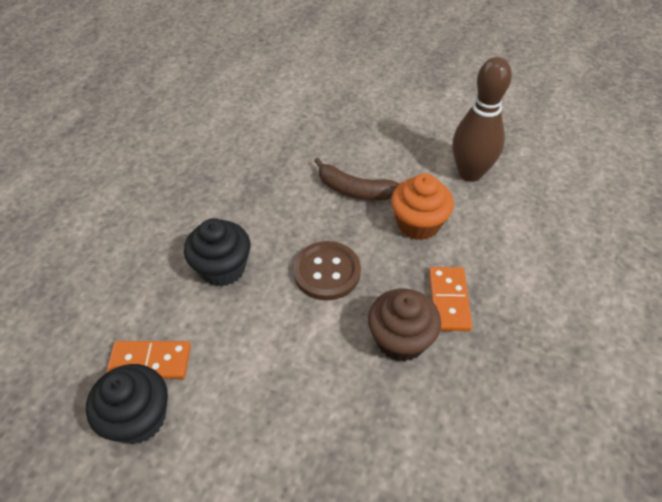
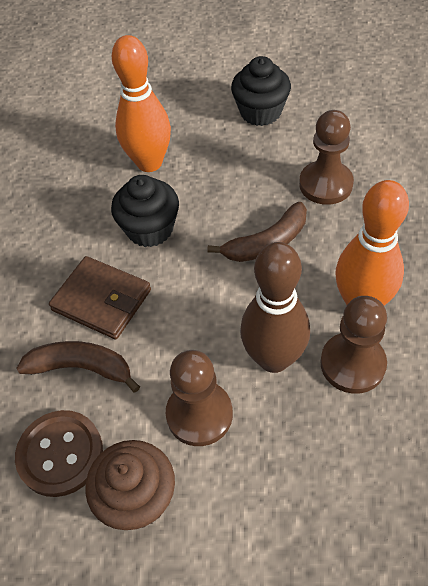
brown banana: 1 -> 2
brown pawn: 0 -> 3
brown wallet: 0 -> 1
orange bowling pin: 0 -> 2
orange cupcake: 1 -> 0
orange domino: 2 -> 0

